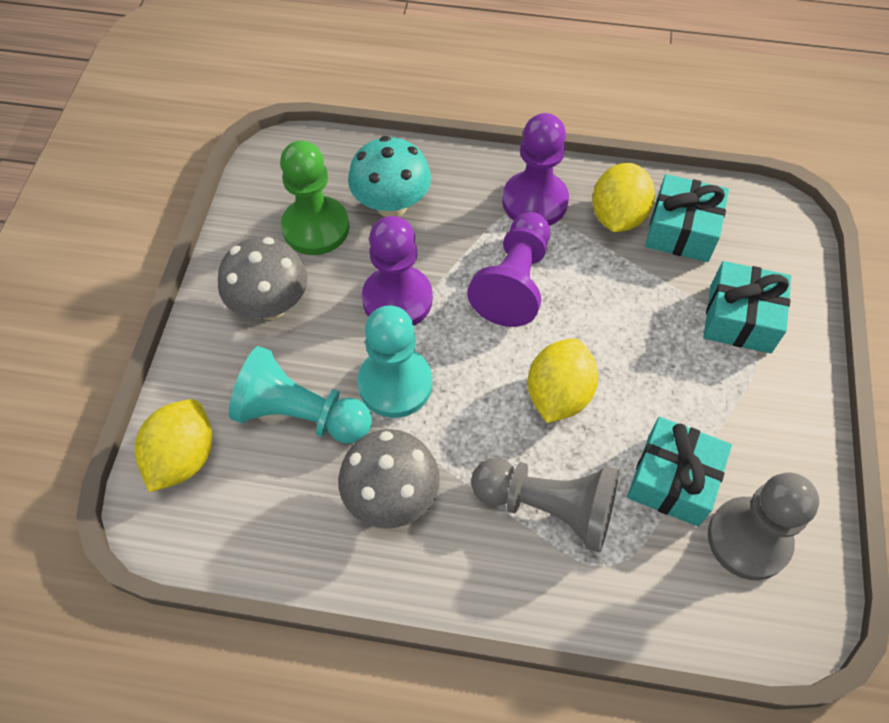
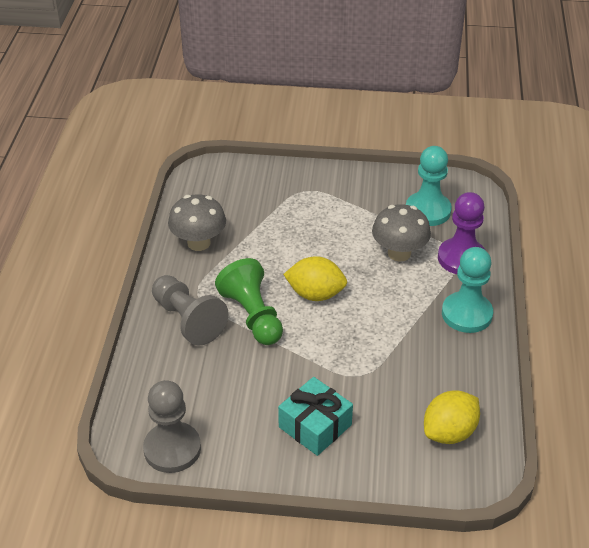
purple pawn: 3 -> 1
turquoise gift: 3 -> 1
turquoise mushroom: 1 -> 0
yellow lemon: 3 -> 2

